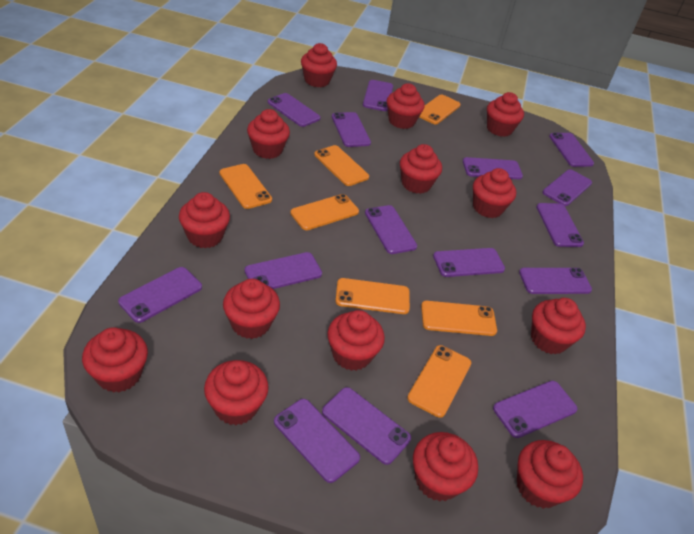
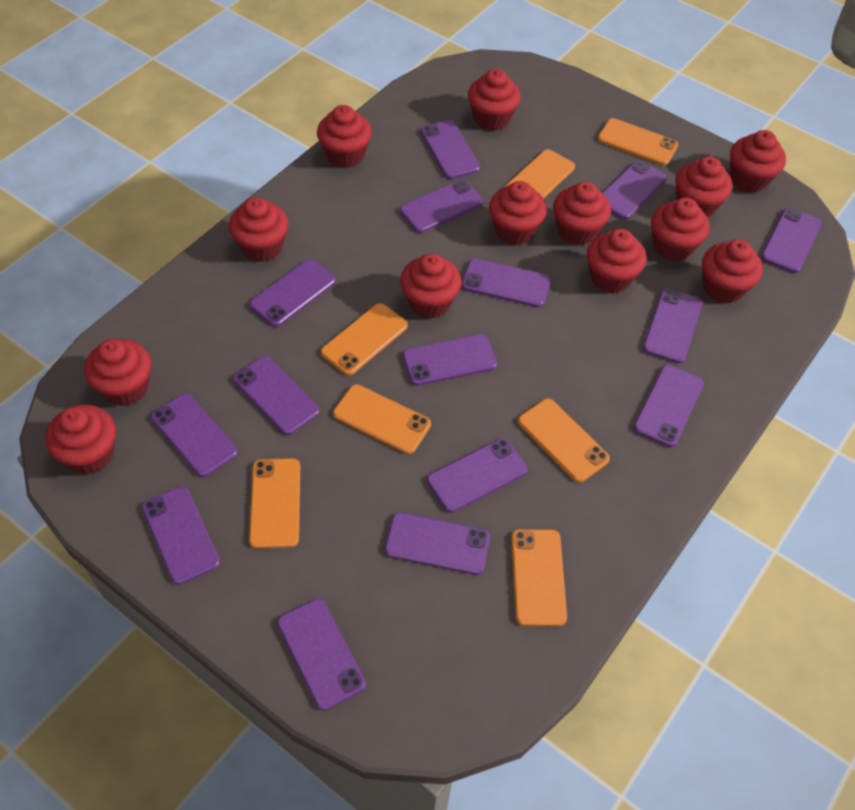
red cupcake: 14 -> 13

